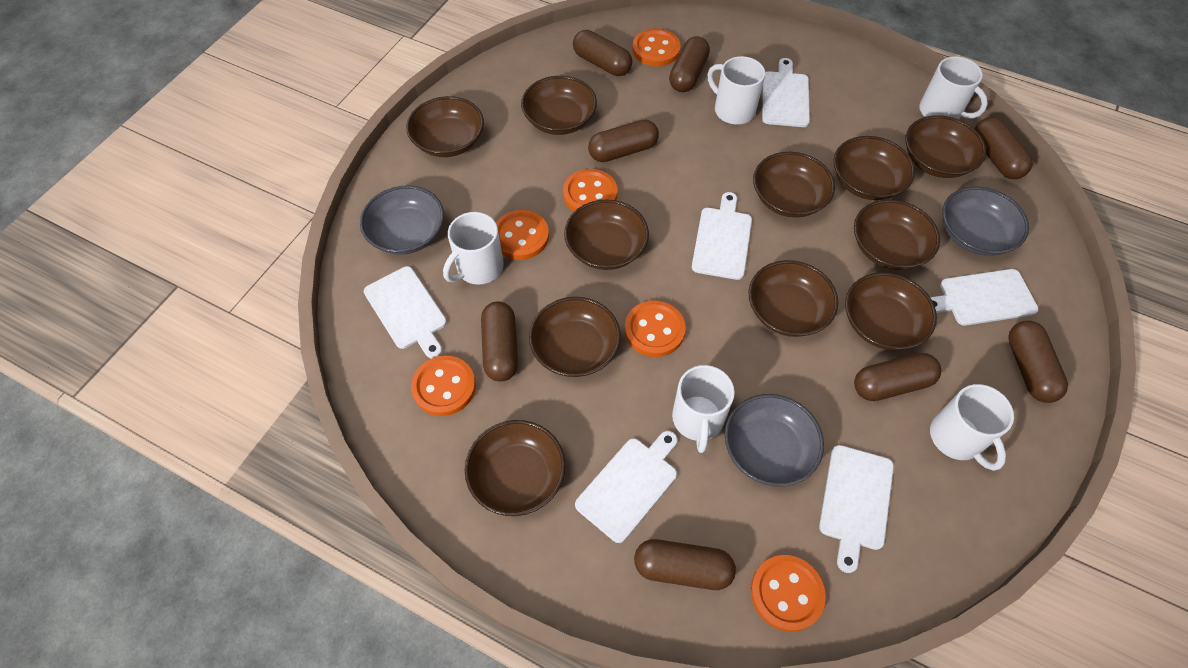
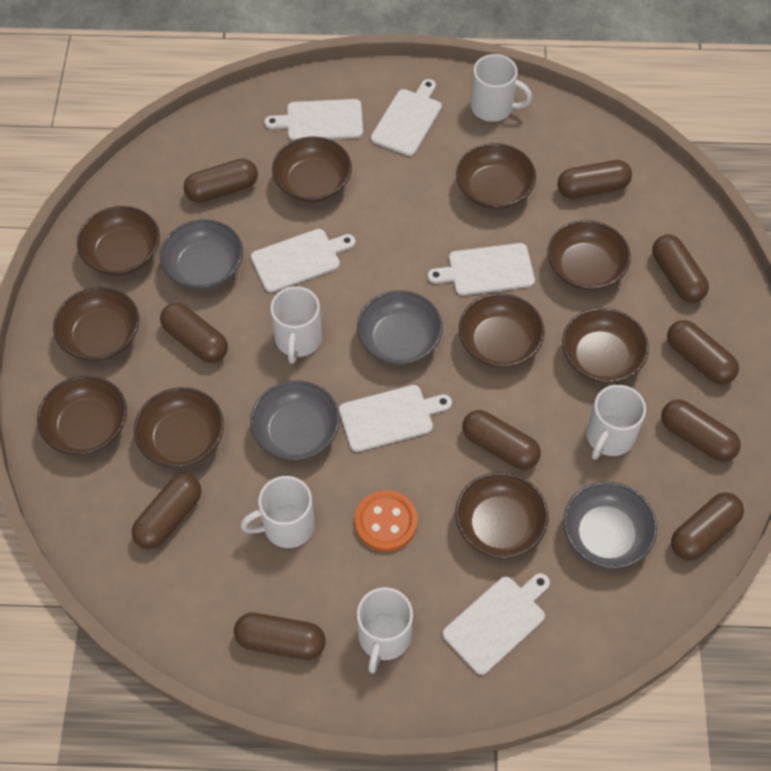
brown bowl: 11 -> 10
brown capsule: 8 -> 10
grey bowl: 3 -> 4
orange button: 6 -> 1

